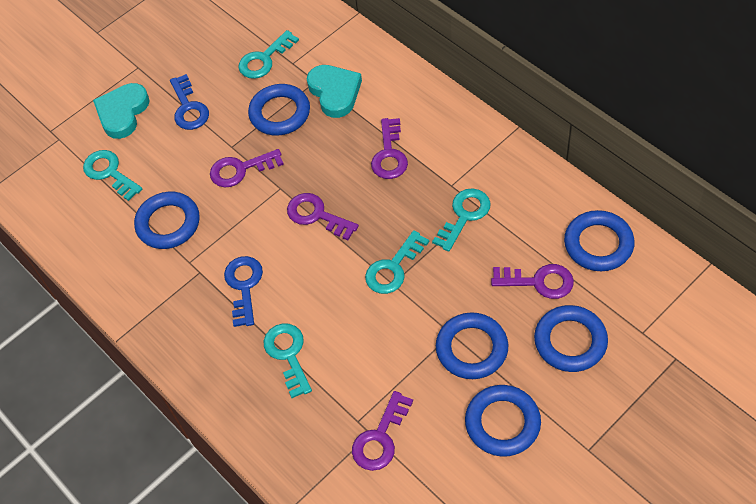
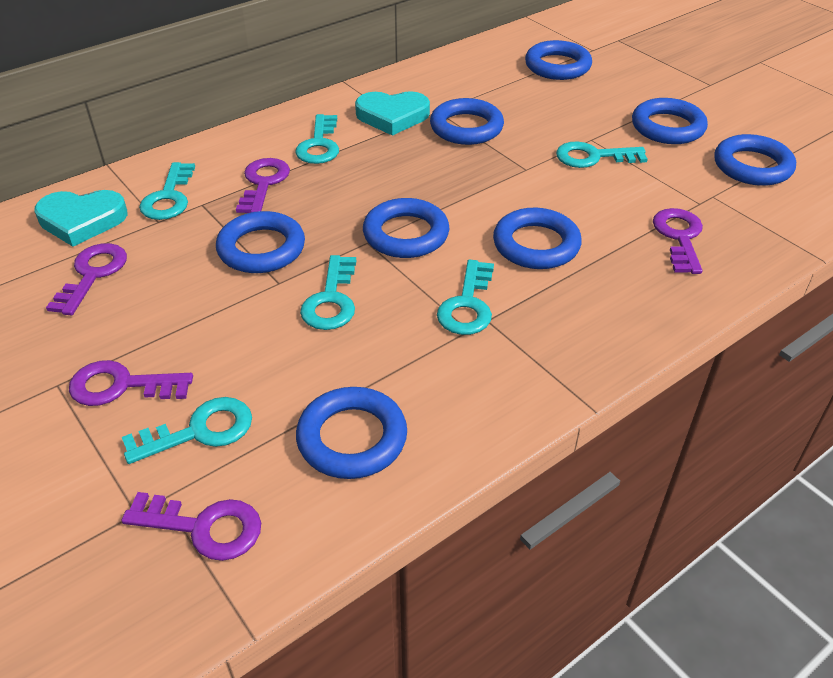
blue key: 2 -> 0
blue ring: 6 -> 8
turquoise key: 5 -> 6

